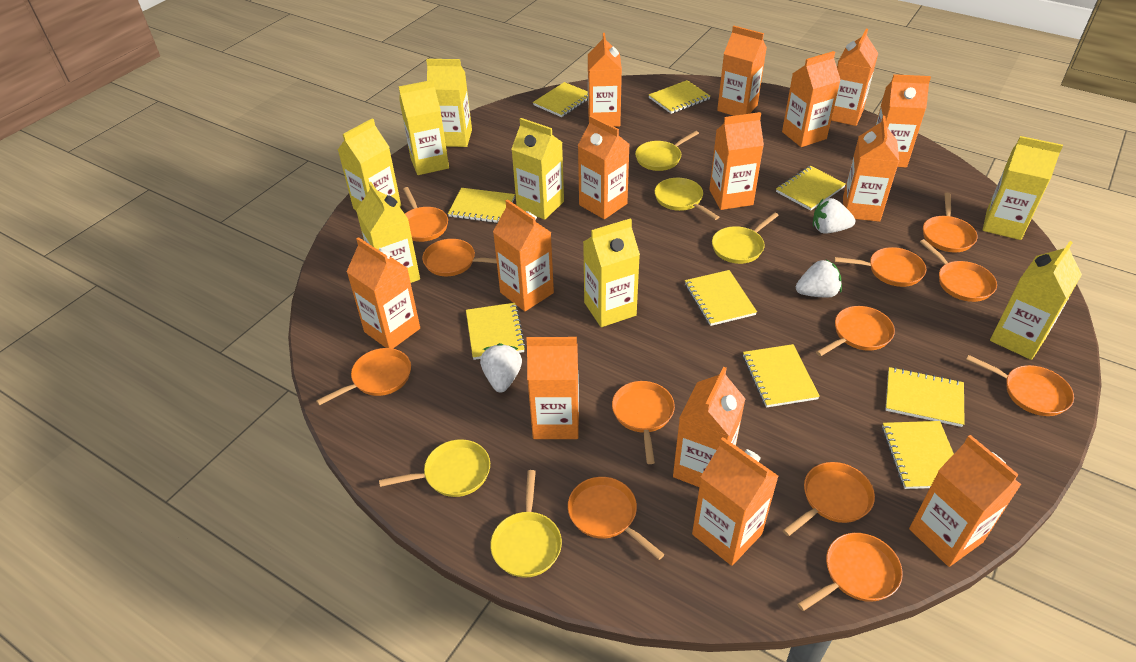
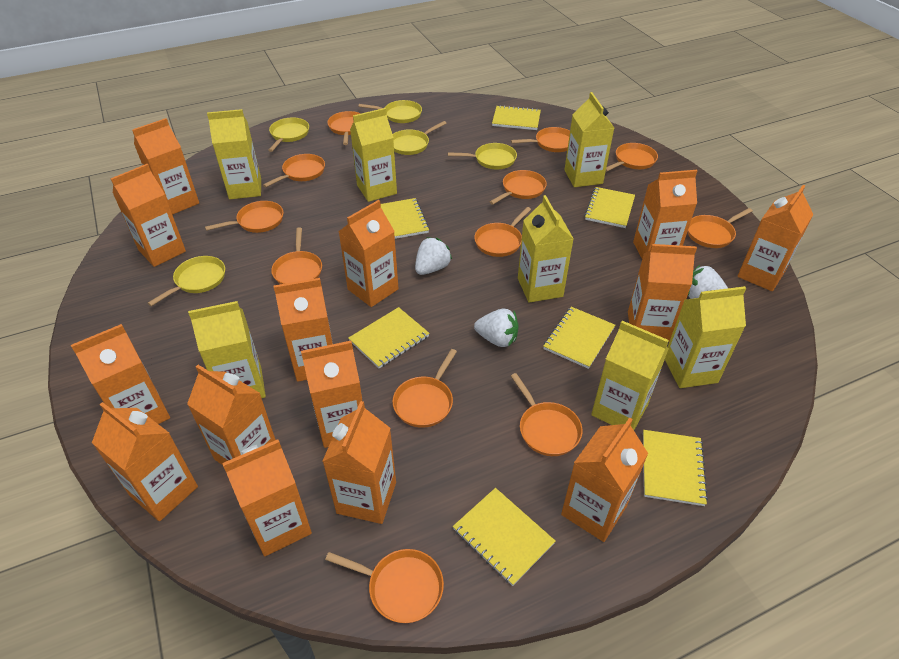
yellow carton: 8 -> 7
yellow notebook: 9 -> 7

